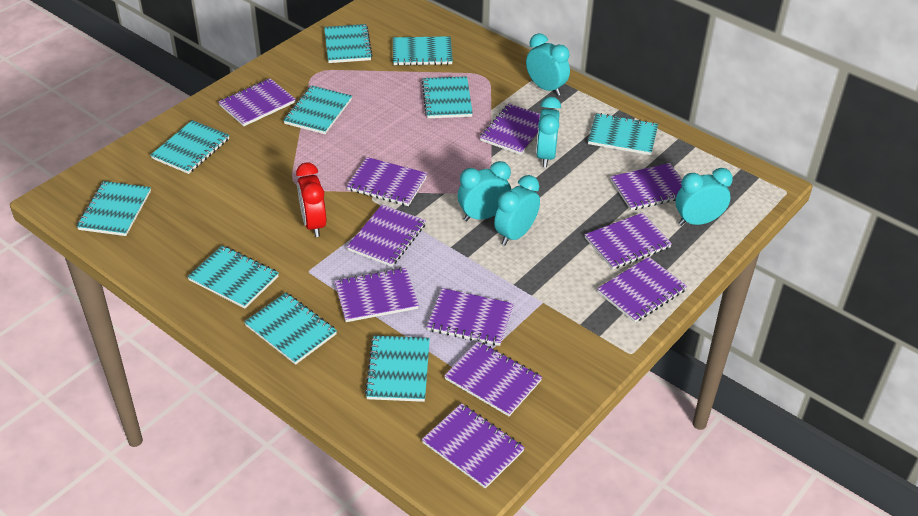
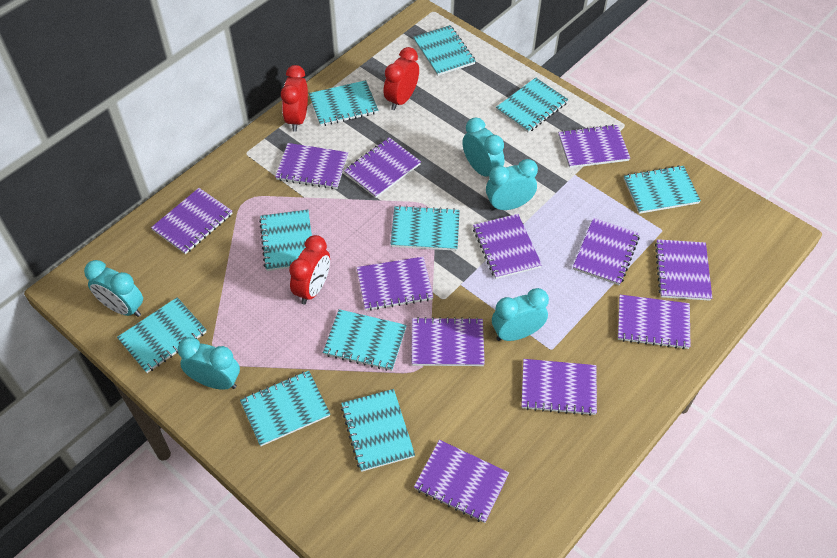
purple notebook: 11 -> 12
red clock: 1 -> 3

